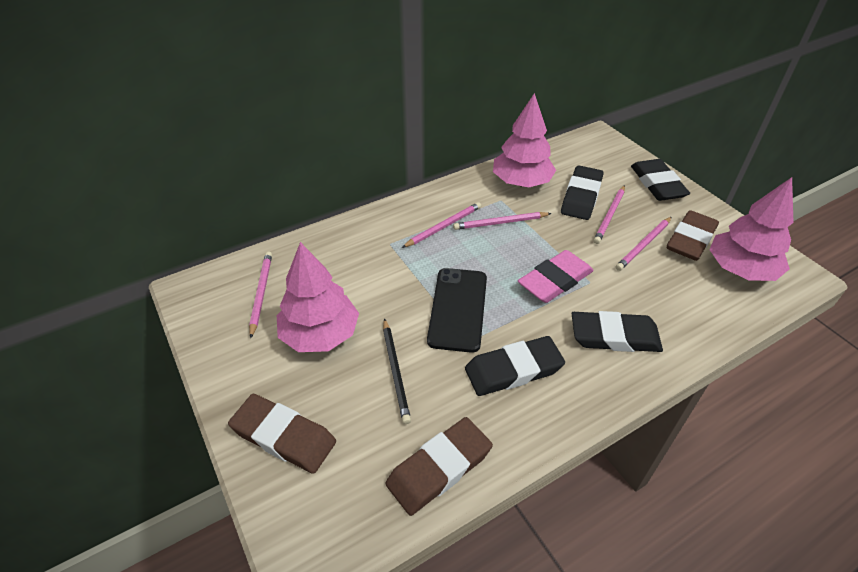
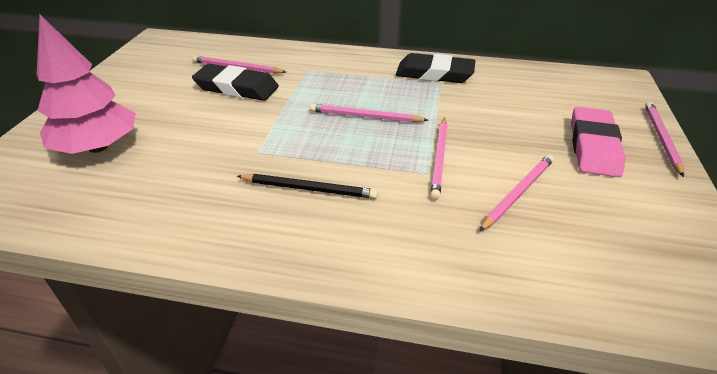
black eraser: 4 -> 2
black phone: 1 -> 0
brown eraser: 3 -> 0
pink tree: 3 -> 1

